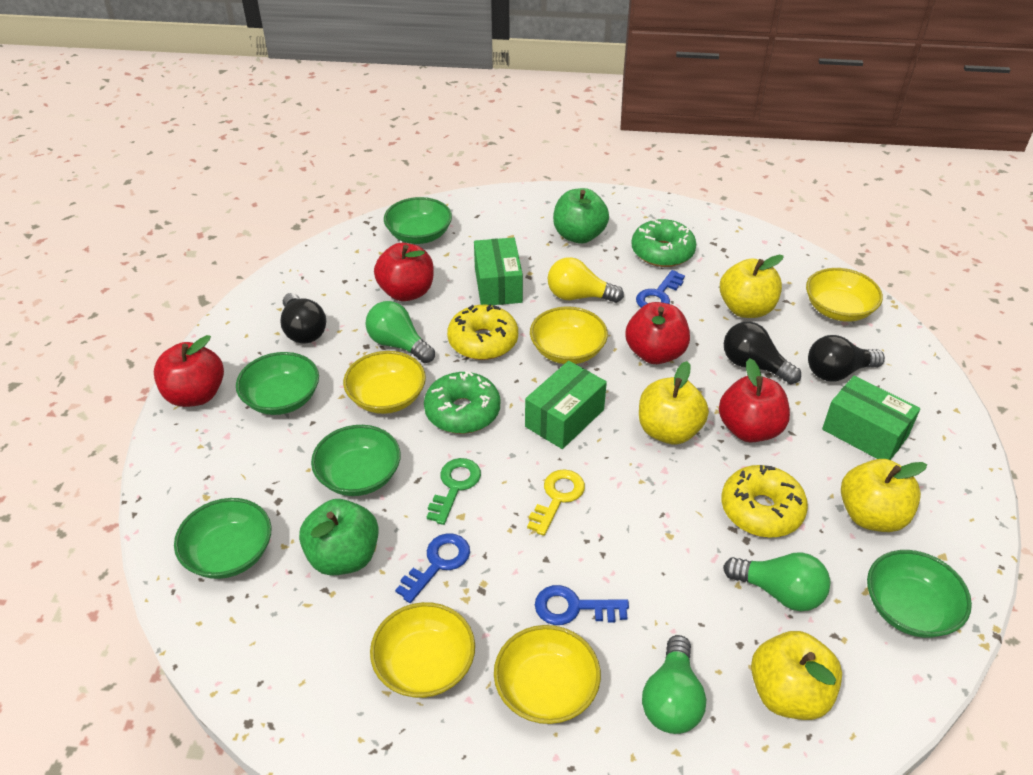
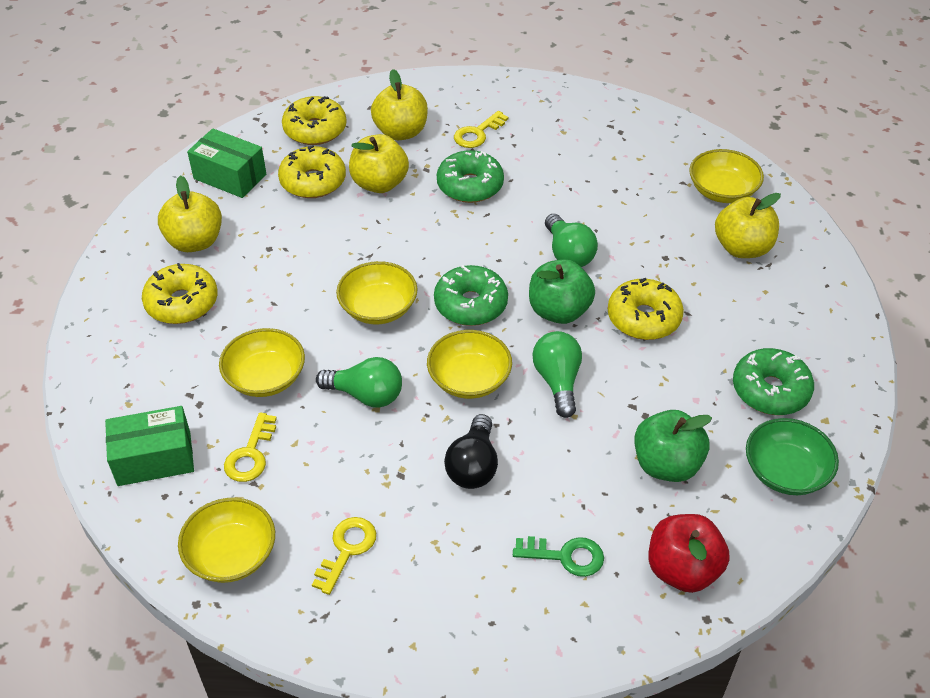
black light bulb: 3 -> 1
blue key: 3 -> 0
green bowl: 5 -> 1
green box: 3 -> 2
green donut: 2 -> 3
red apple: 4 -> 1
yellow donut: 2 -> 4
yellow key: 1 -> 3
yellow light bulb: 1 -> 0

